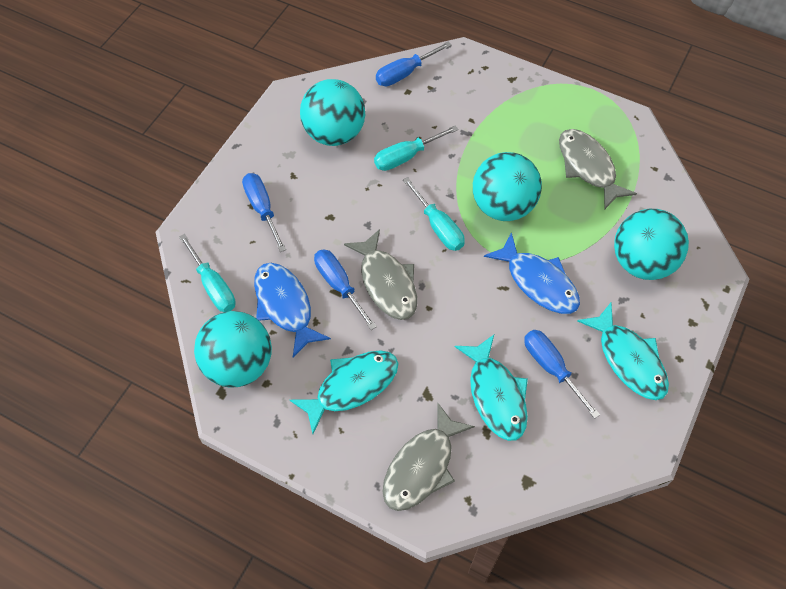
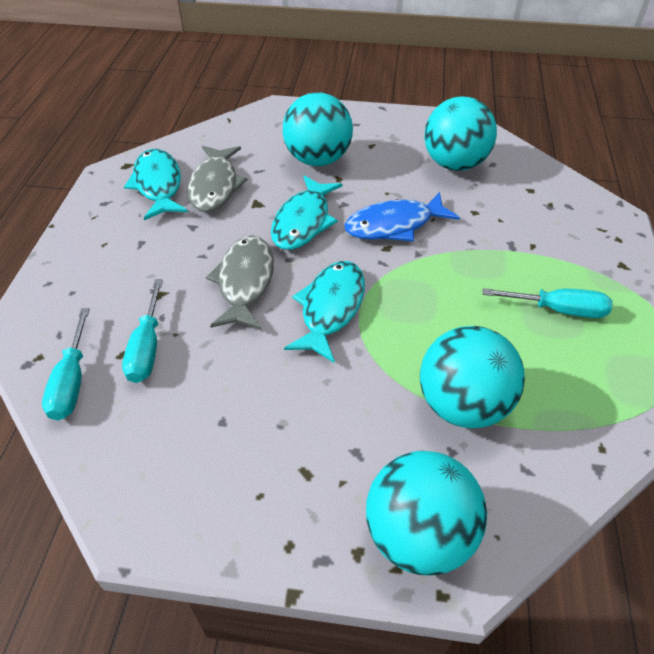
blue fish: 2 -> 1
blue screwdriver: 4 -> 0
grey fish: 3 -> 2

